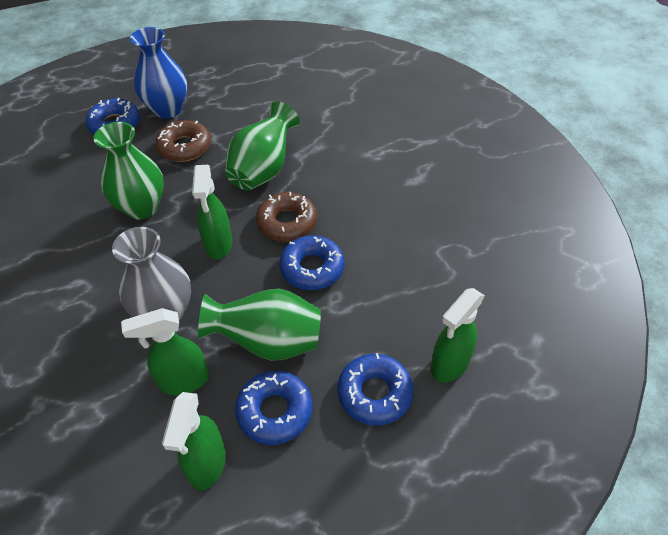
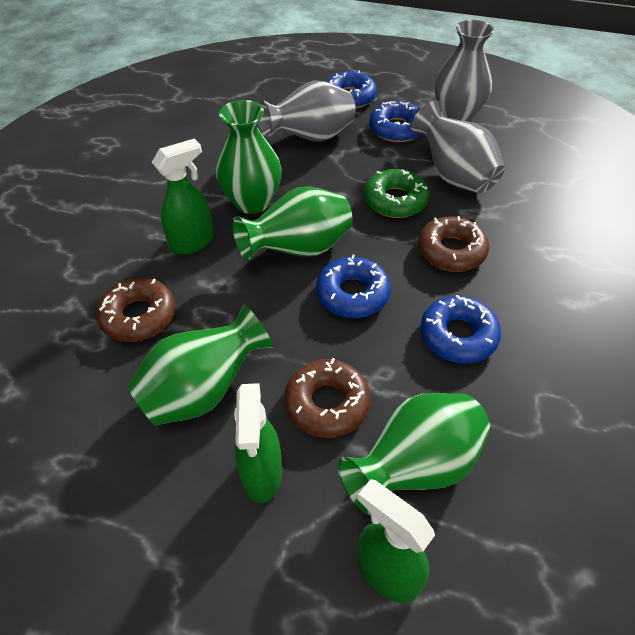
blue vase: 1 -> 0
brown donut: 2 -> 3
green donut: 0 -> 1
green spray bottle: 4 -> 3
green vase: 3 -> 4
grey vase: 1 -> 3

